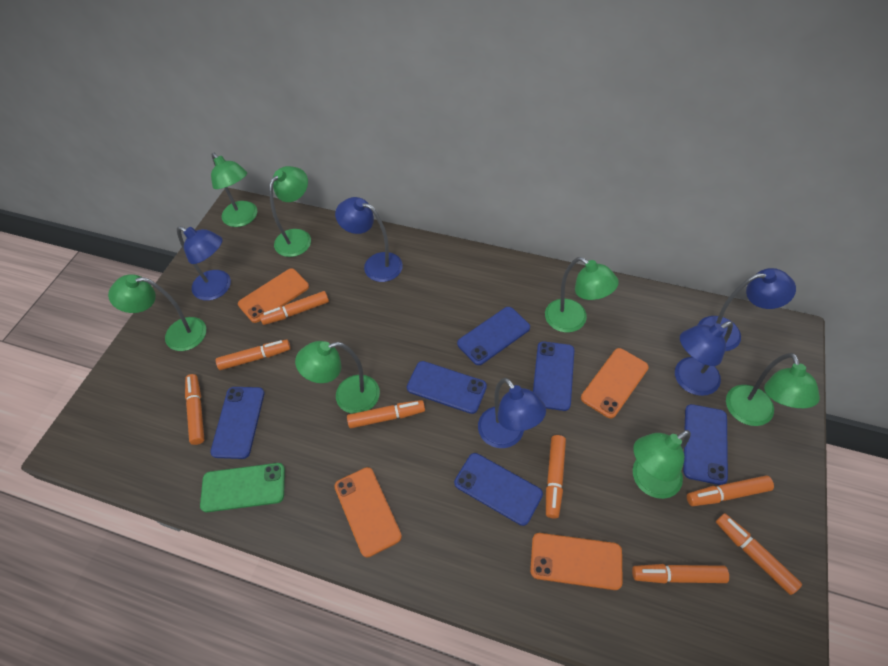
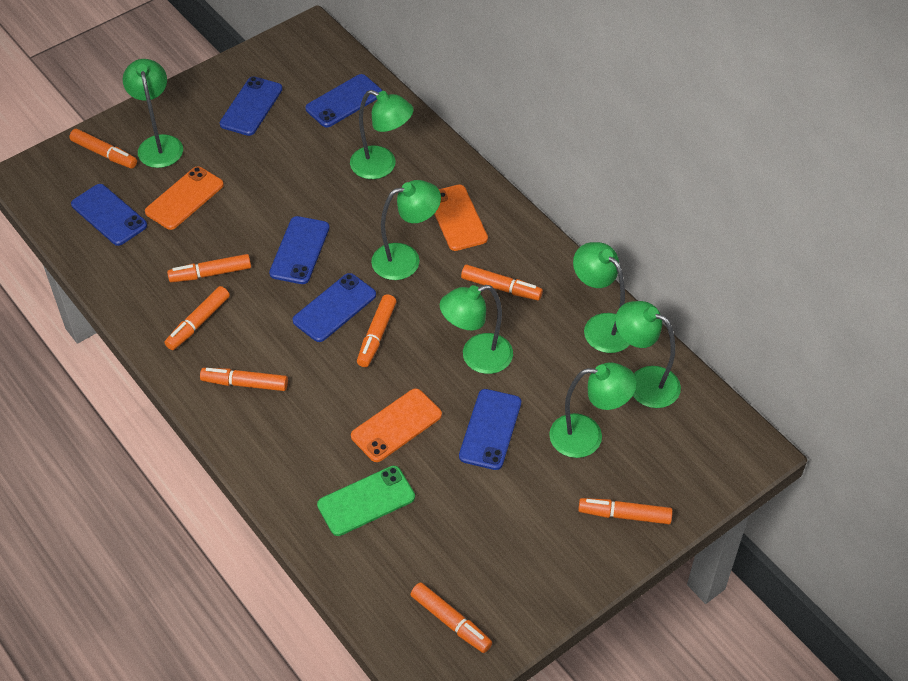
blue lamp: 5 -> 0
orange phone: 4 -> 3

